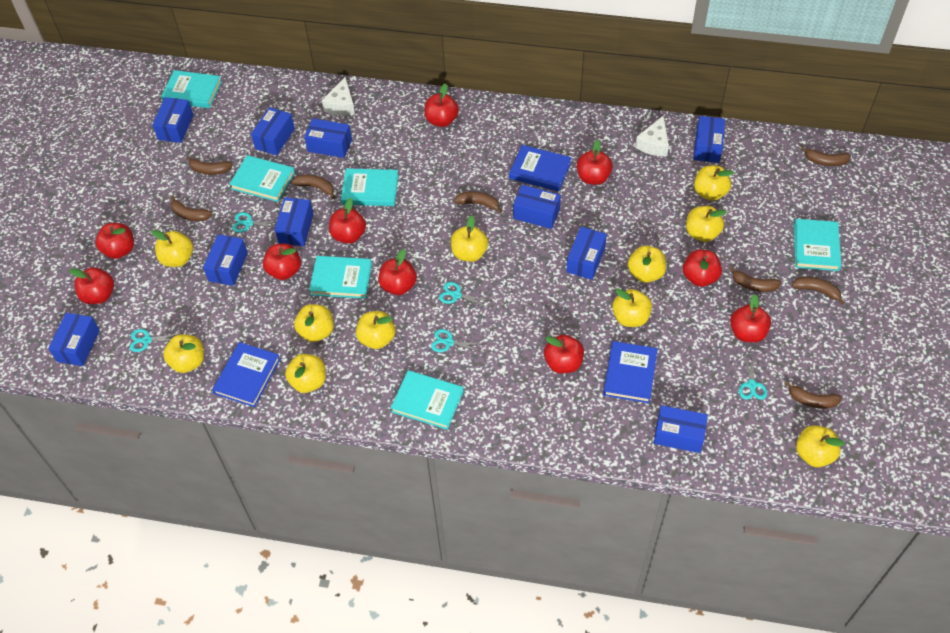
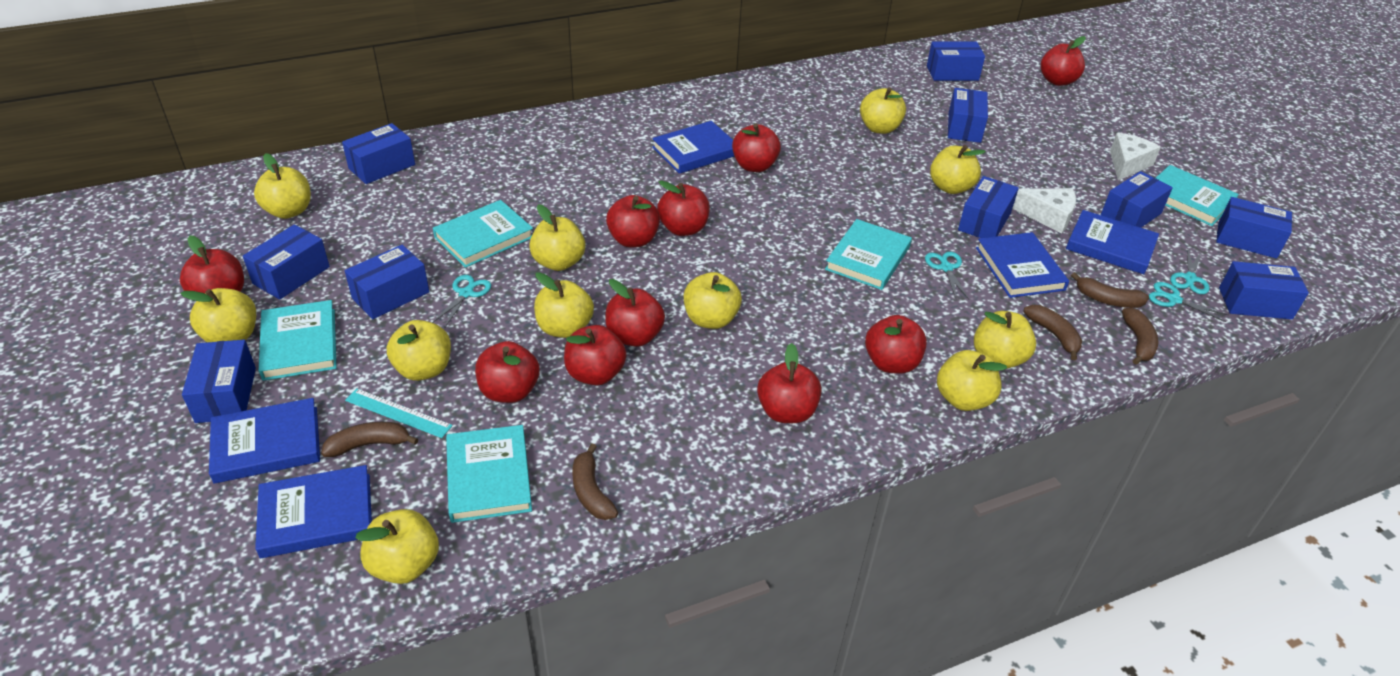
blue book: 3 -> 5
brown banana: 8 -> 5
turquoise book: 6 -> 5
turquoise ruler: 0 -> 1
turquoise scissors: 5 -> 4

